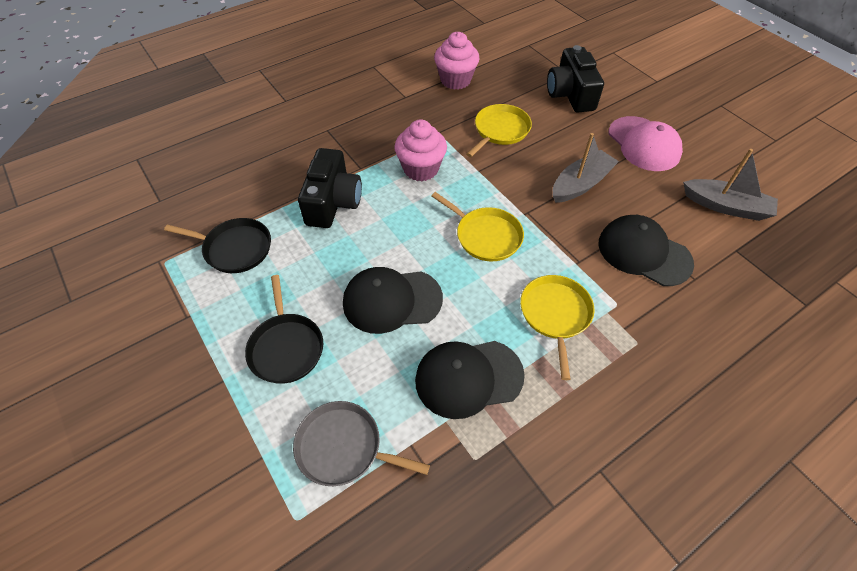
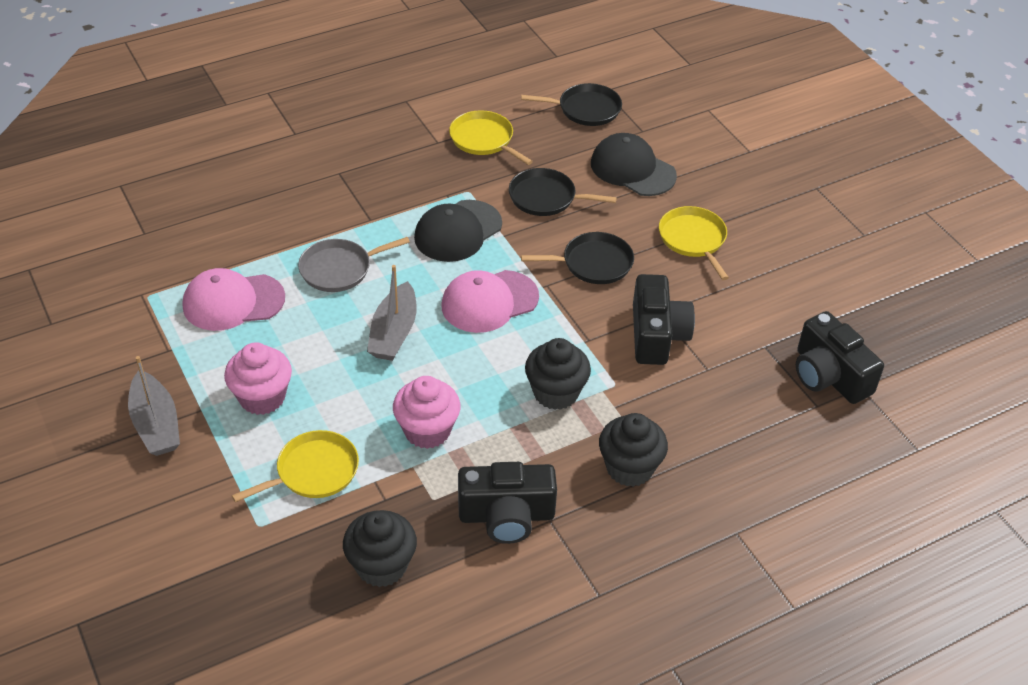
black camera: 2 -> 3
black cap: 3 -> 2
black cupcake: 0 -> 3
black pan: 2 -> 3
pink cap: 1 -> 2

